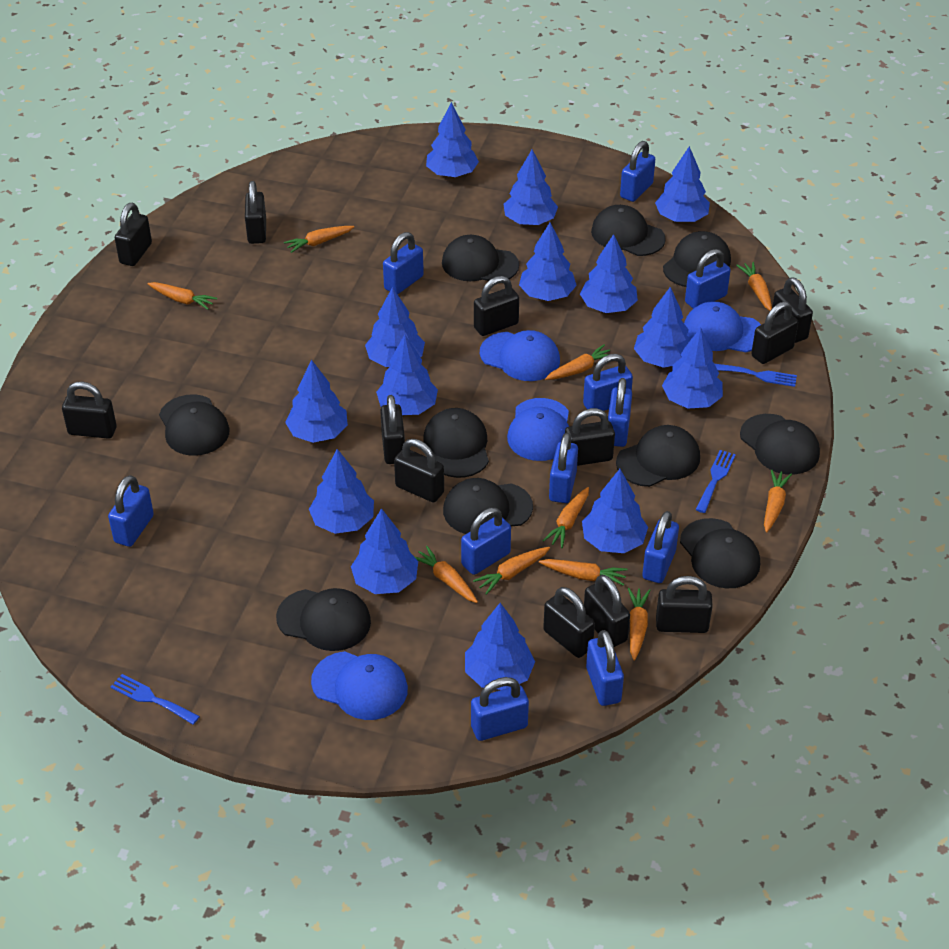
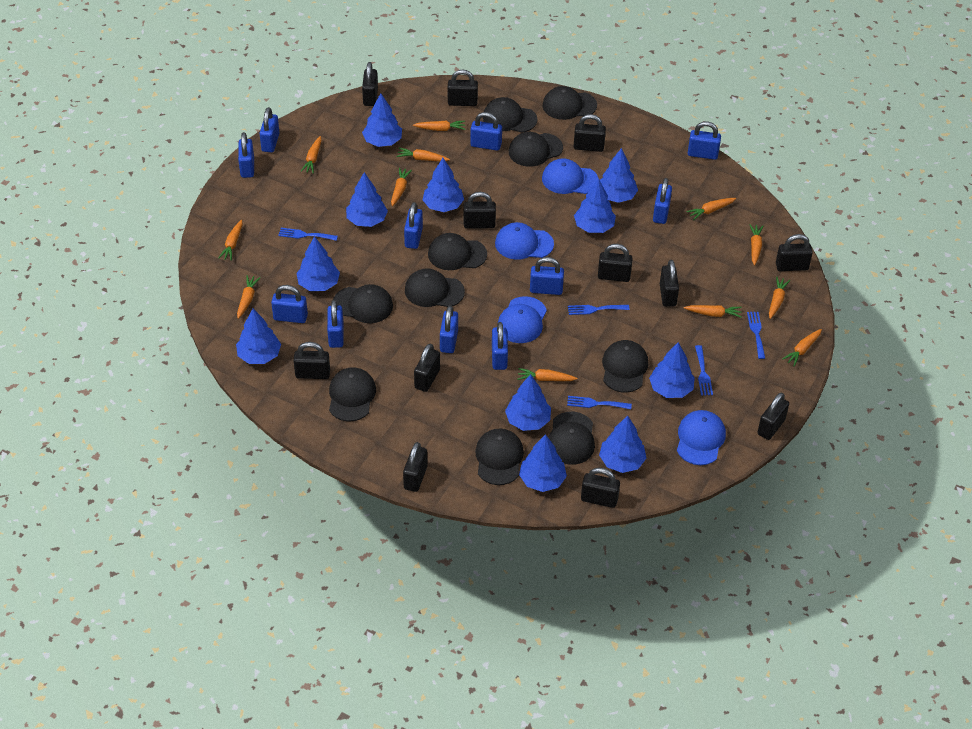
blue fork: 3 -> 5
blue tree: 14 -> 11
orange carrot: 10 -> 12

